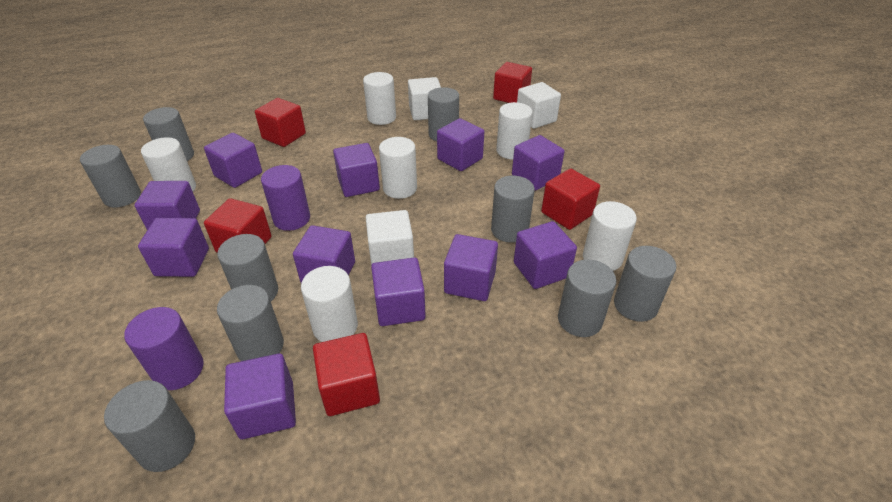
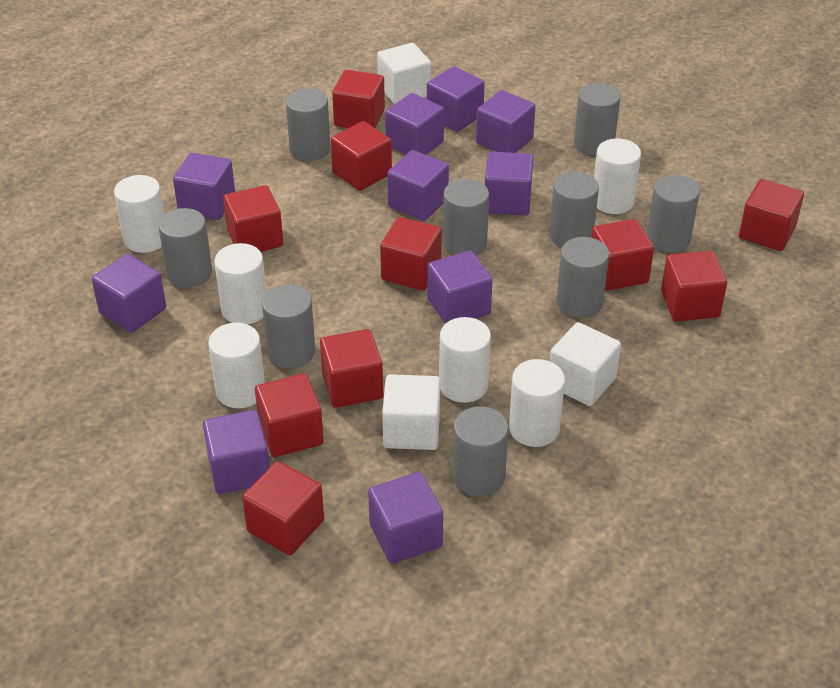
purple cube: 11 -> 10
purple cylinder: 2 -> 0
red cube: 5 -> 10

